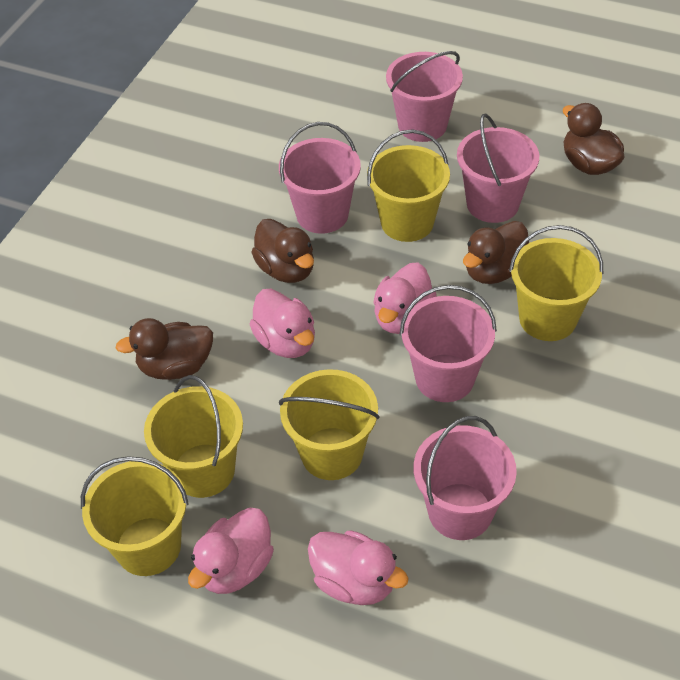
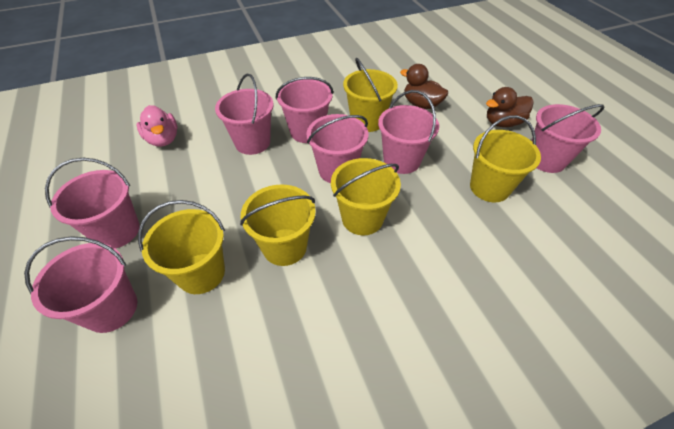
brown duck: 4 -> 2
pink bucket: 5 -> 7
pink duck: 4 -> 1

